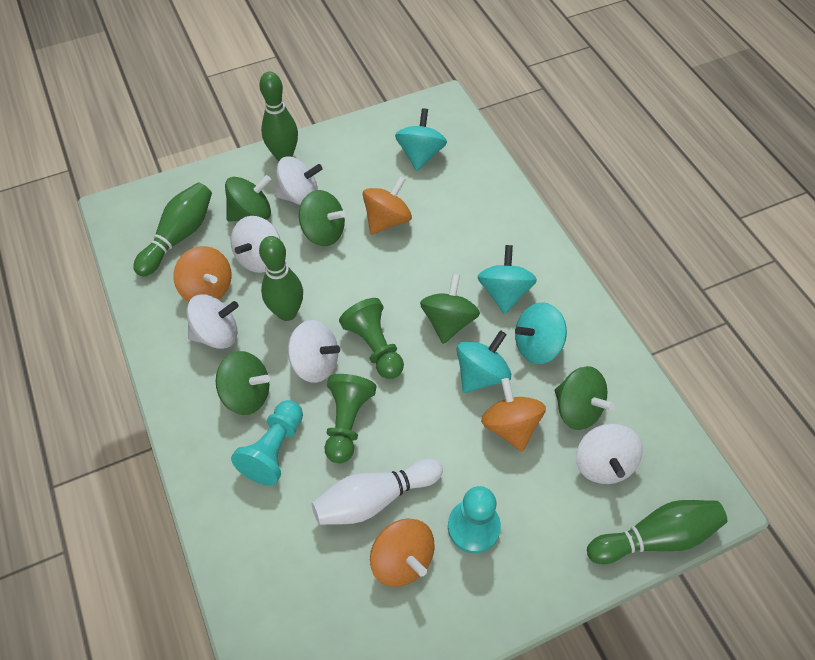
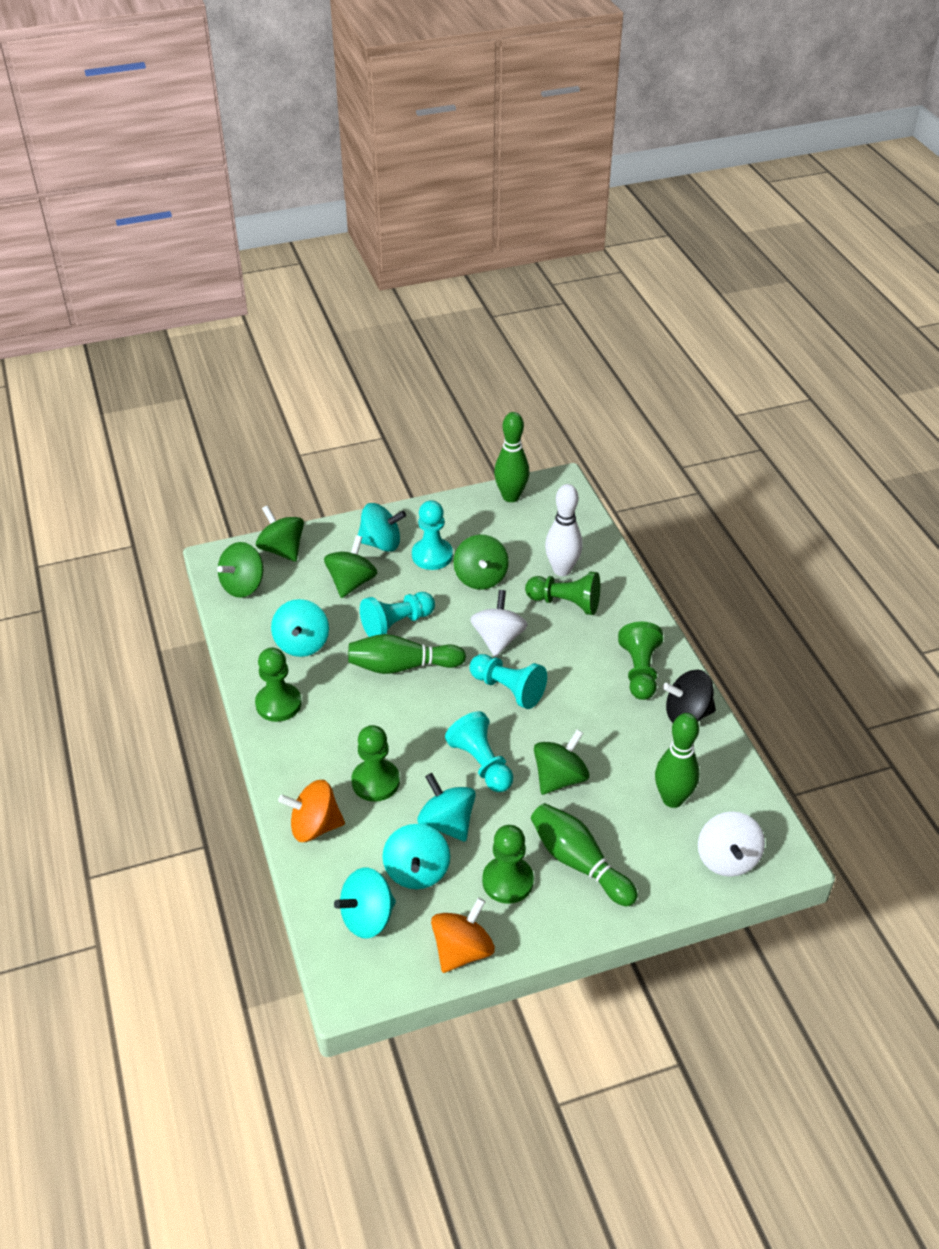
black spinning top: 0 -> 1
green pawn: 2 -> 5
orange spinning top: 4 -> 2
turquoise pawn: 2 -> 4
turquoise spinning top: 4 -> 5
white spinning top: 5 -> 2

